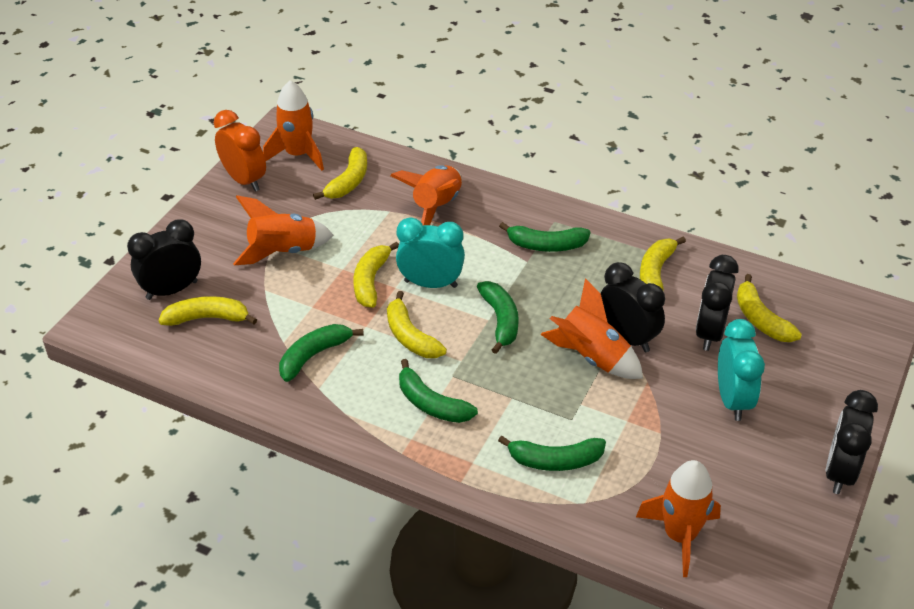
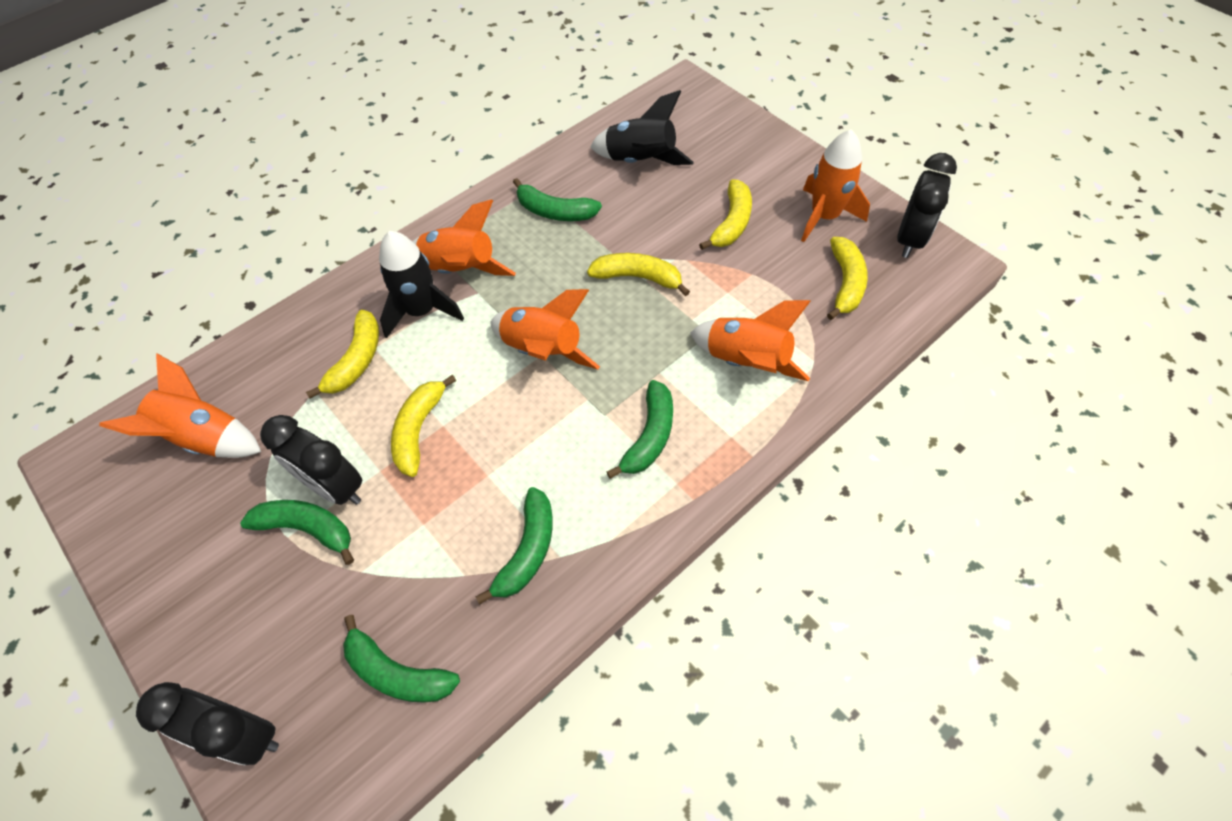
black clock: 4 -> 3
black rocket: 0 -> 2
orange clock: 1 -> 0
turquoise clock: 2 -> 0
yellow banana: 6 -> 5

